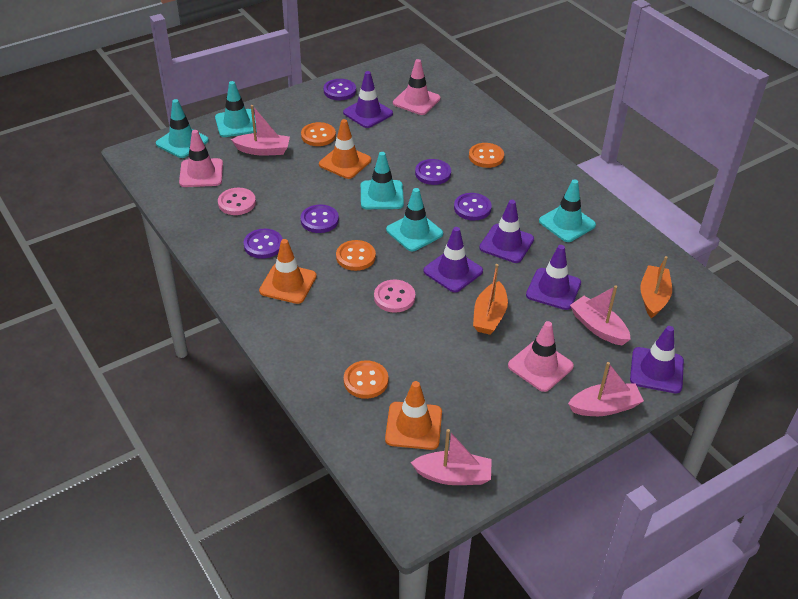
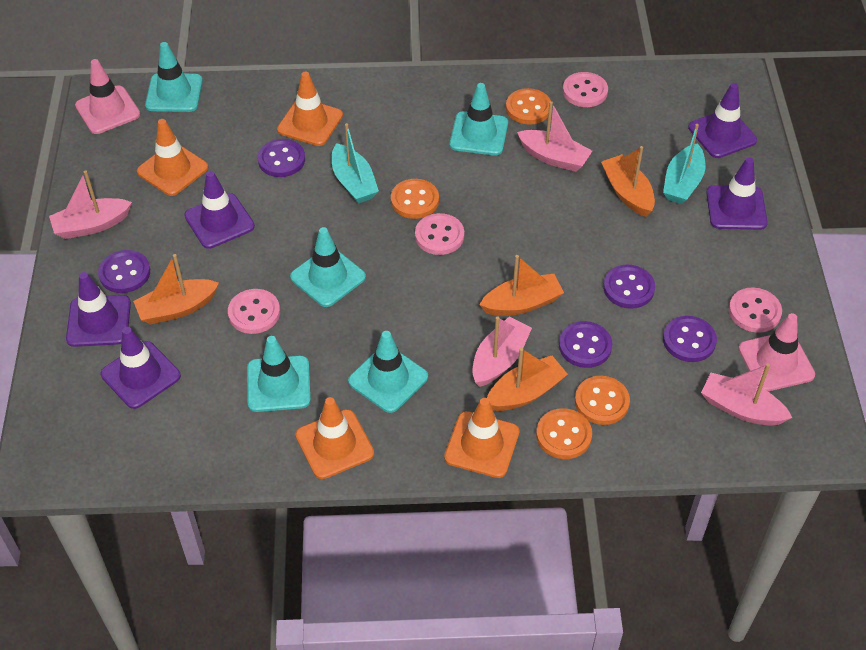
orange boat: 2 -> 4
orange traffic cone: 3 -> 4
pink button: 2 -> 4
pink traffic cone: 3 -> 2
turquoise boat: 0 -> 2

